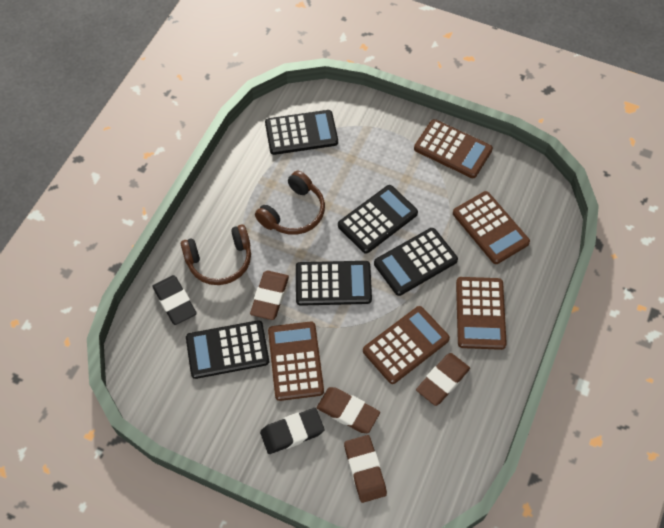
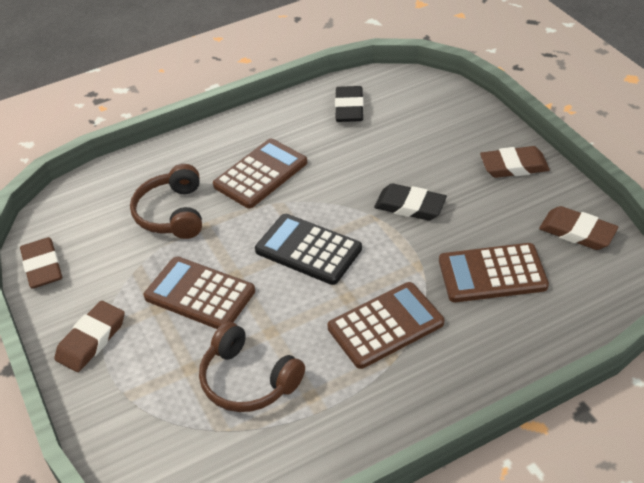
black calculator: 5 -> 1
brown calculator: 5 -> 4

